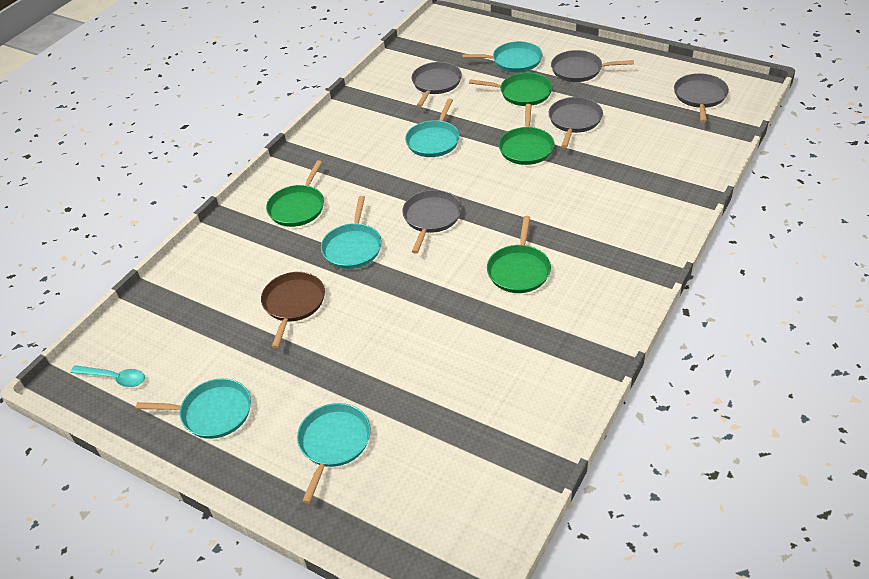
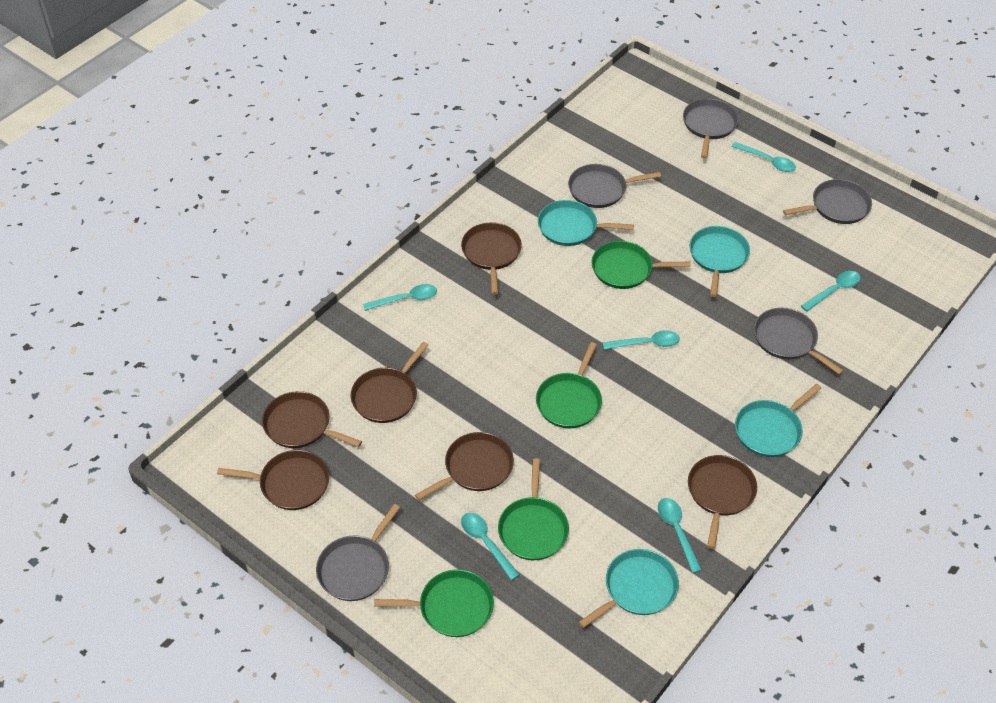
brown pan: 1 -> 6
turquoise pan: 5 -> 4
turquoise spoon: 1 -> 6

